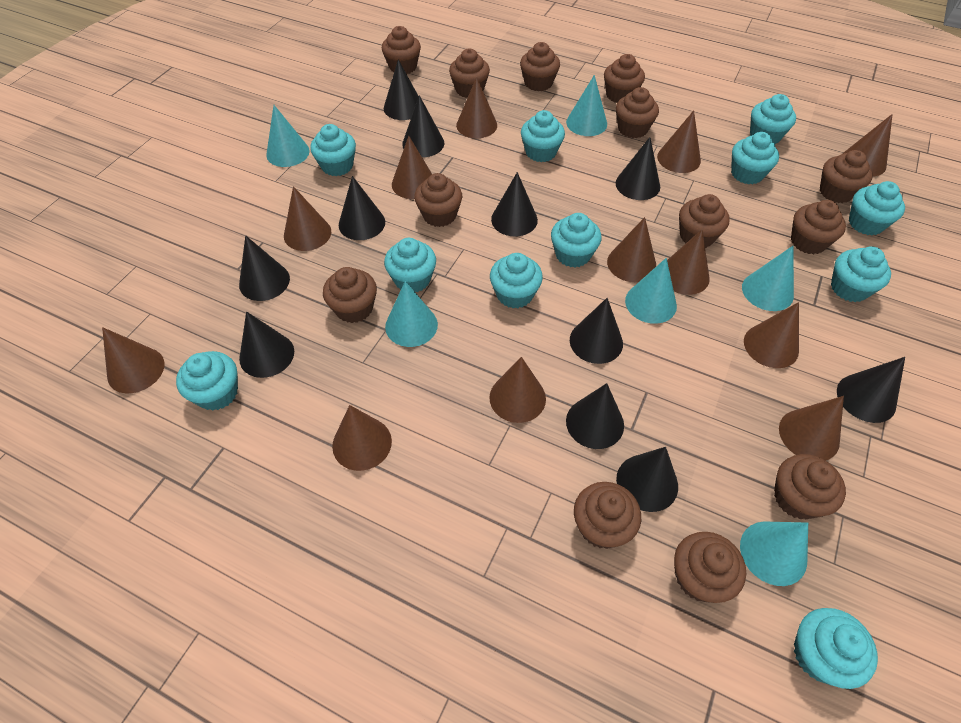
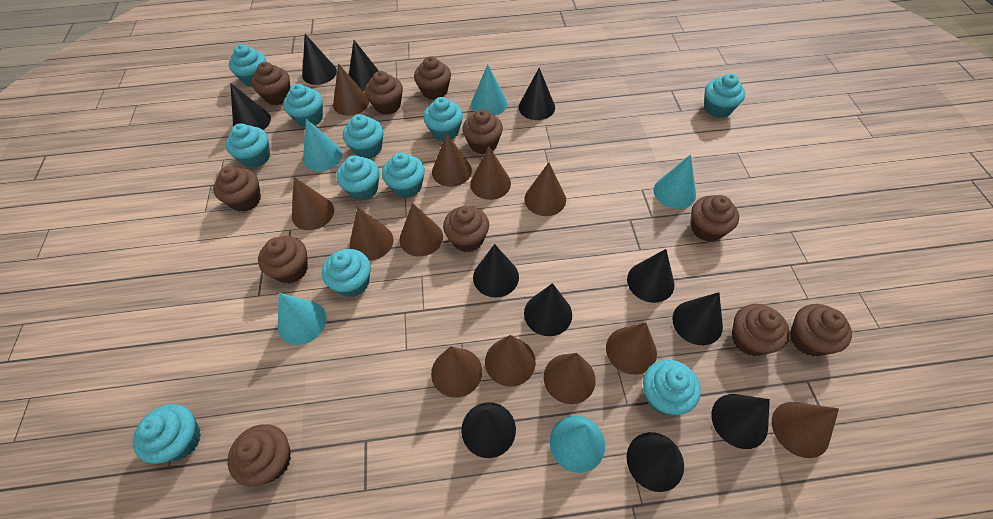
brown cupcake: 13 -> 11
turquoise cone: 6 -> 5

